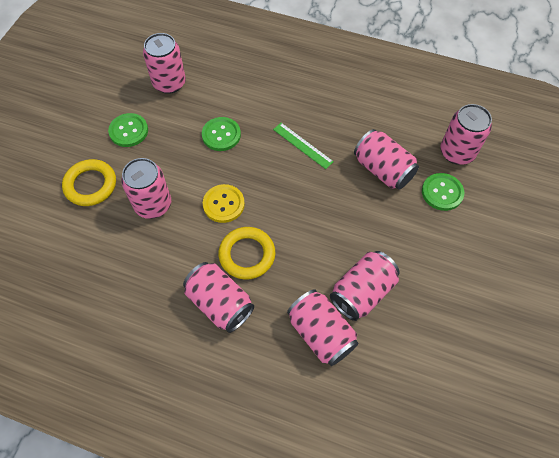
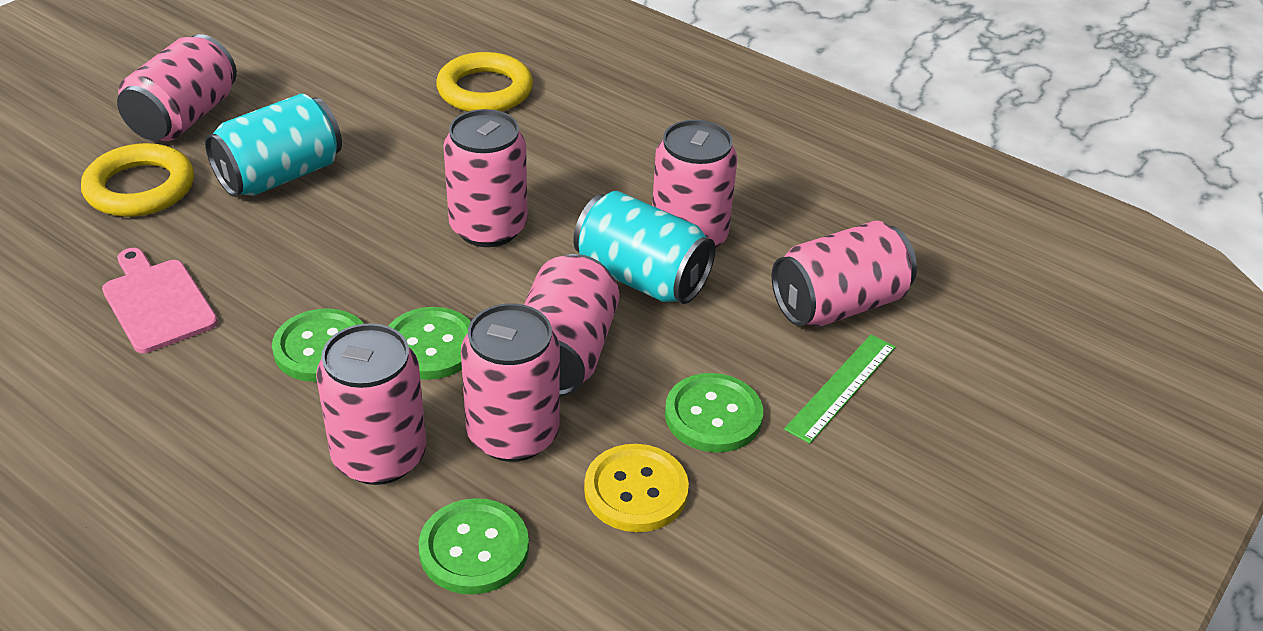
green button: 3 -> 4
pink cutting board: 0 -> 1
turquoise can: 0 -> 2

